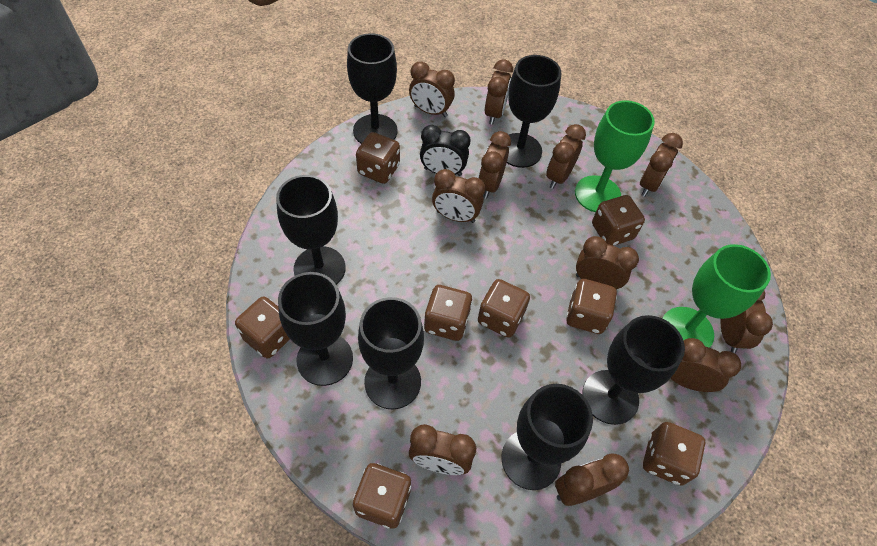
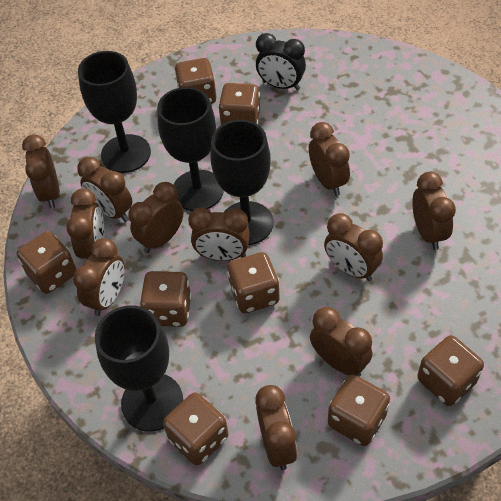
black goblet: 7 -> 4
green goblet: 2 -> 0

